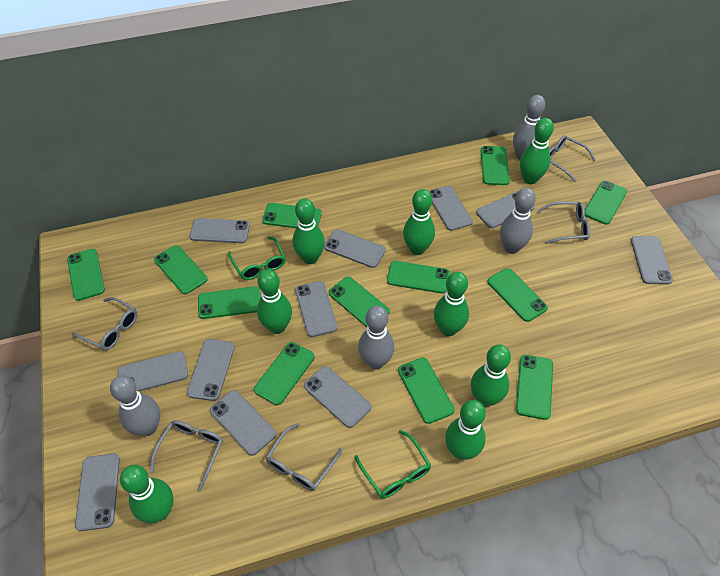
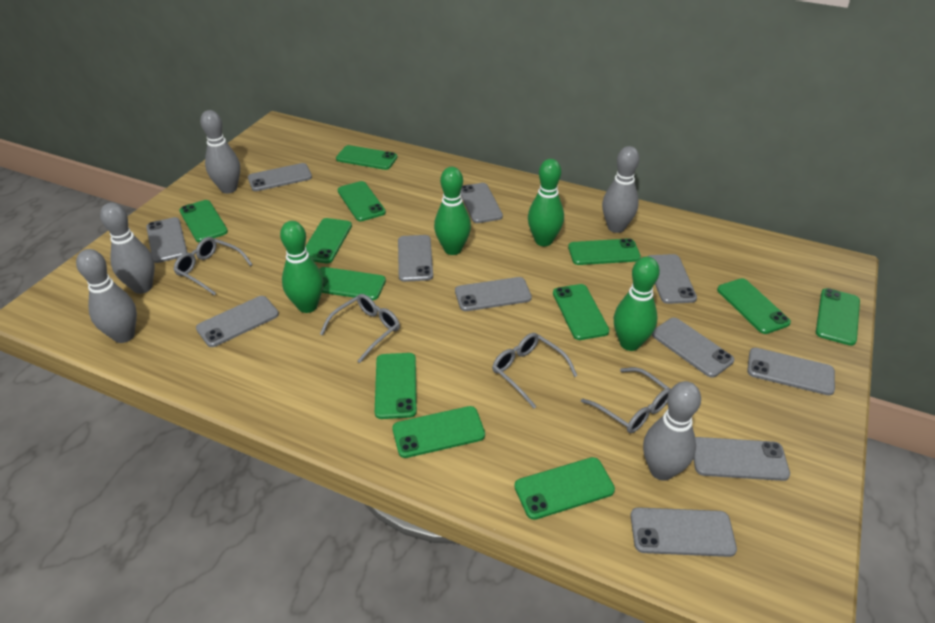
green bowling pin: 8 -> 4
green glasses: 2 -> 0
grey bowling pin: 4 -> 5
grey glasses: 5 -> 4

